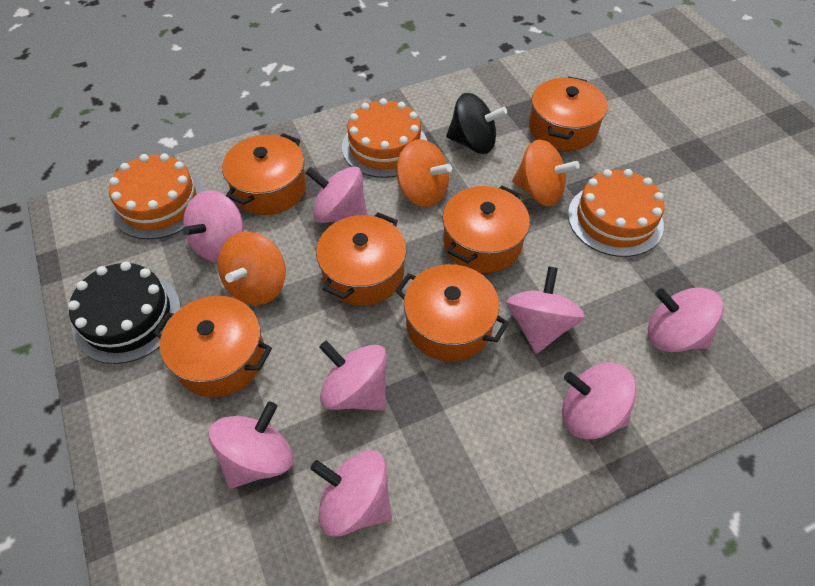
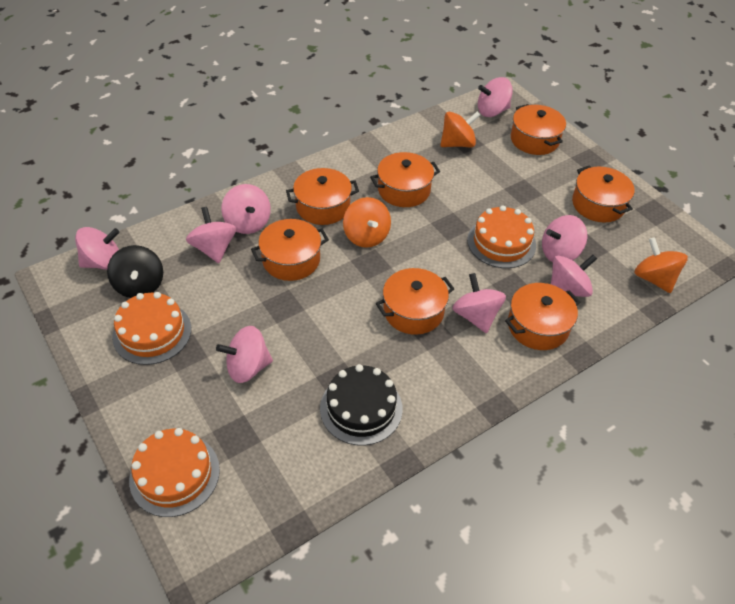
orange pot: 6 -> 7

